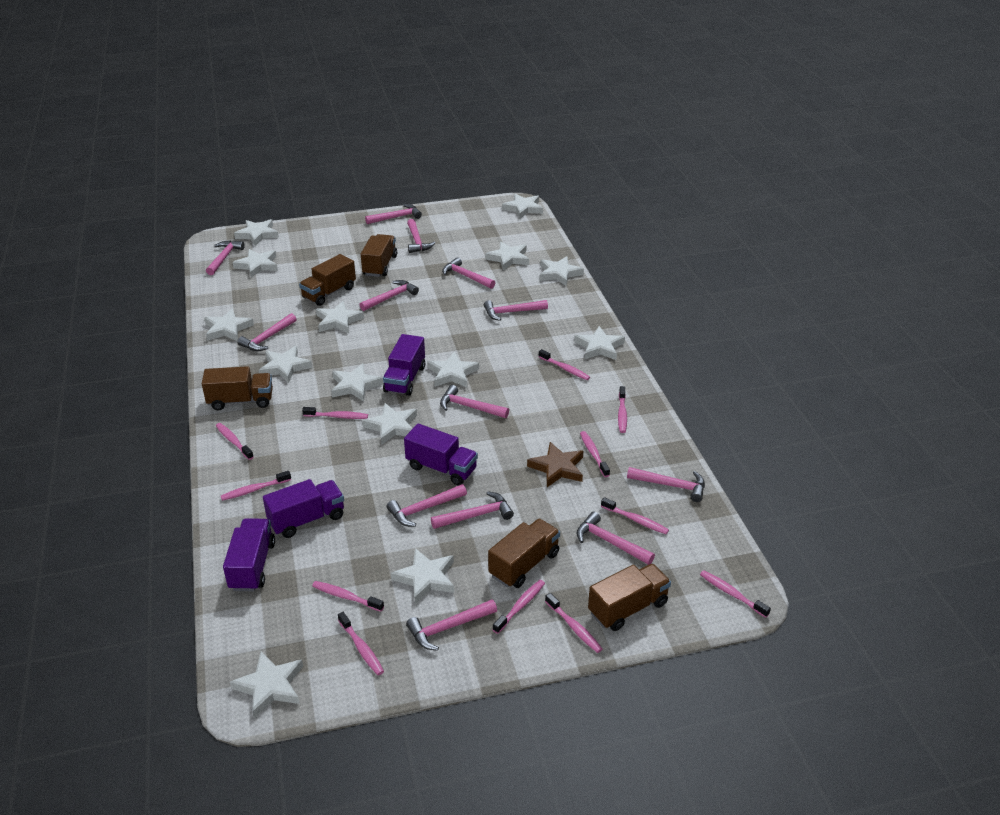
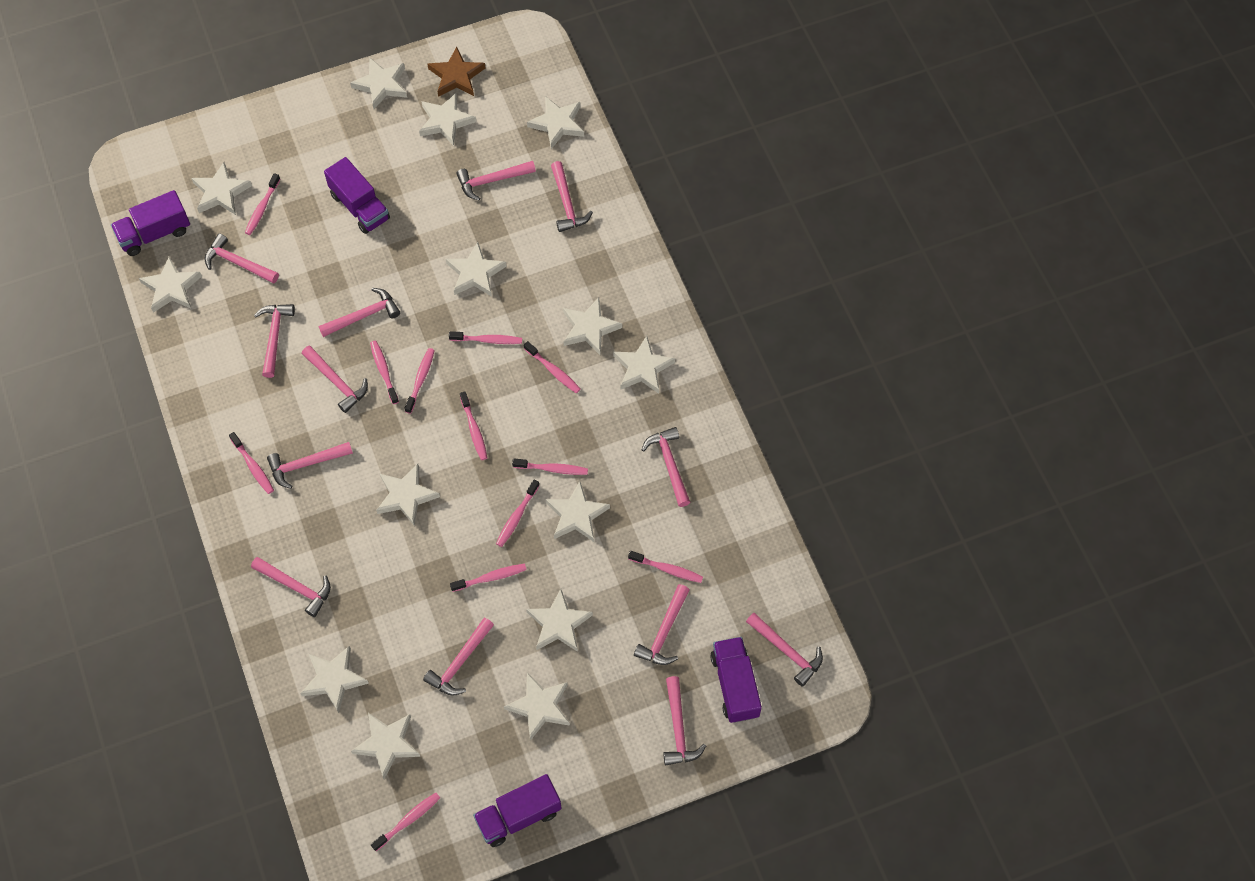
brown truck: 5 -> 0

